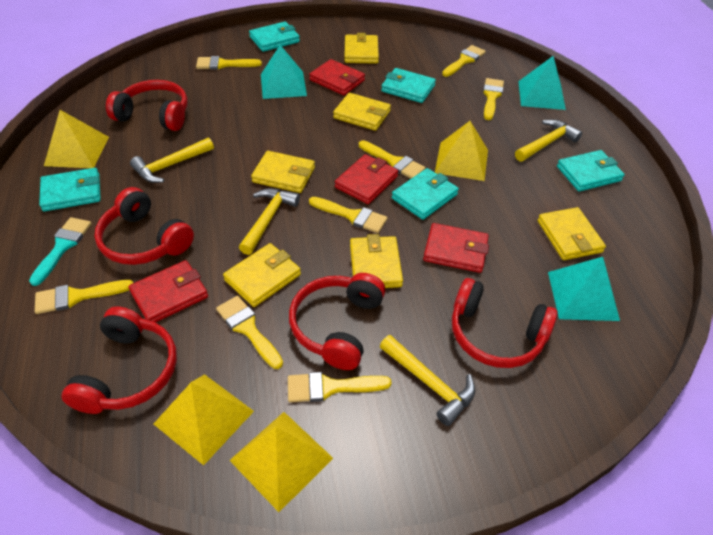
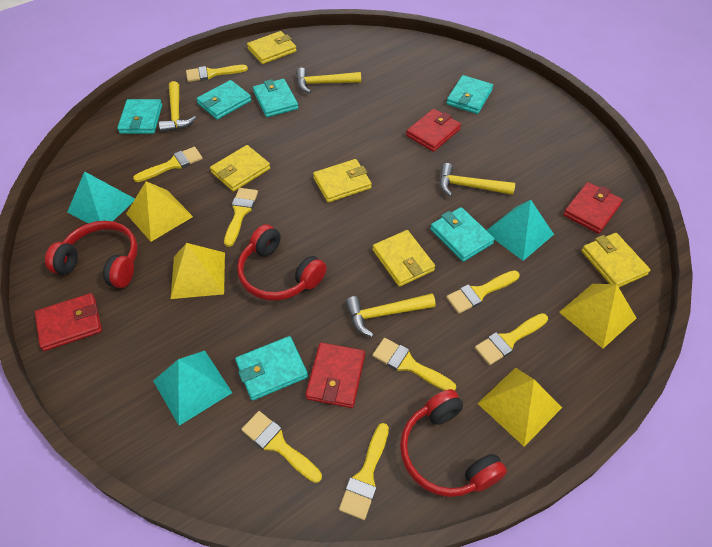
red headphones: 5 -> 3
turquoise brush: 1 -> 0
turquoise wallet: 5 -> 6
yellow wallet: 6 -> 5

